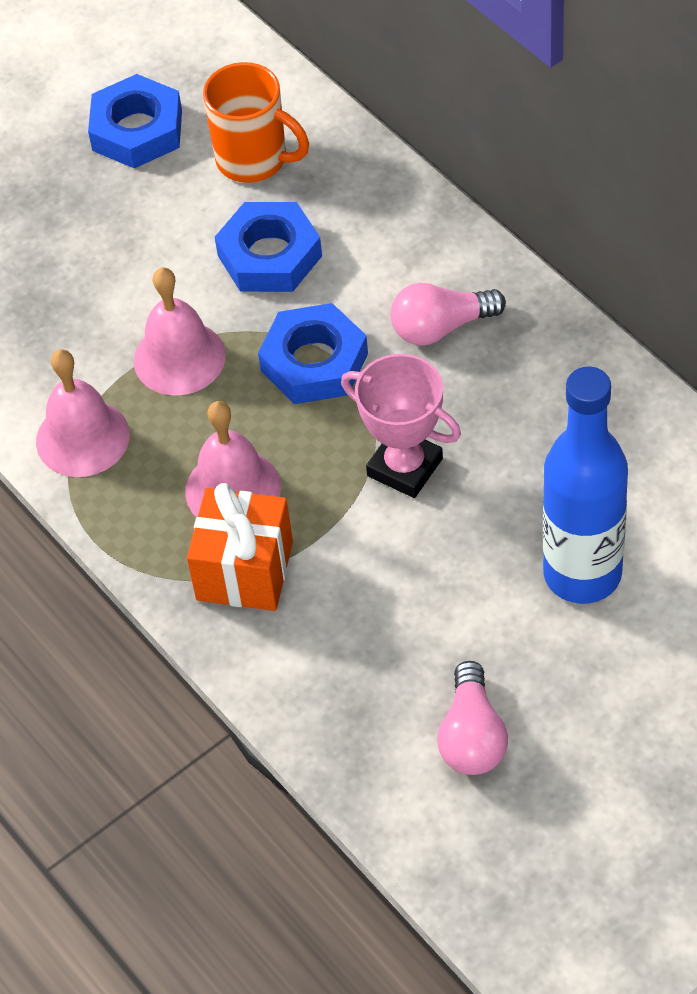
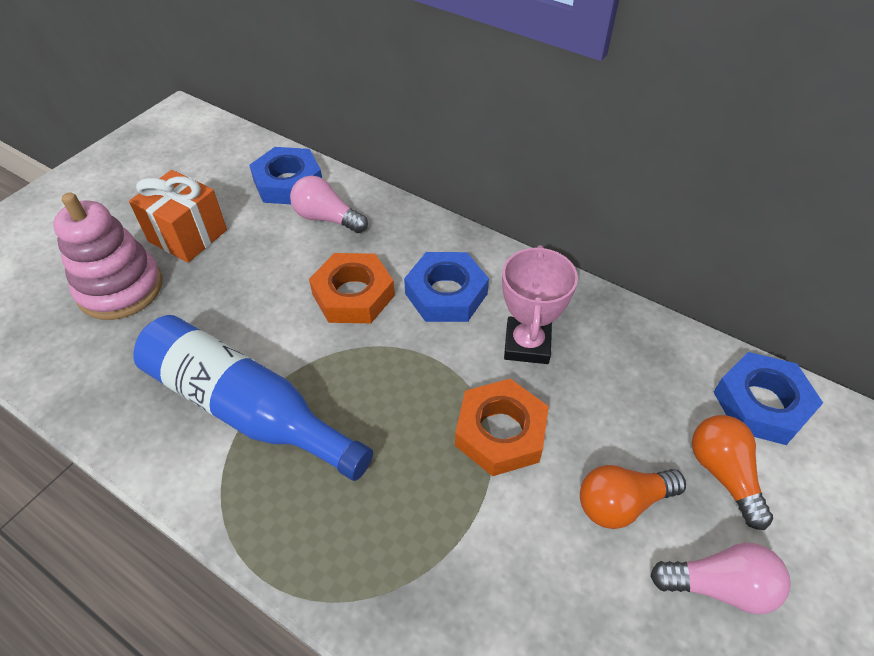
orange light bulb: 0 -> 2
orange mug: 1 -> 0
orange nut: 0 -> 2
pink bell: 3 -> 0
pink stacking toy: 0 -> 1

